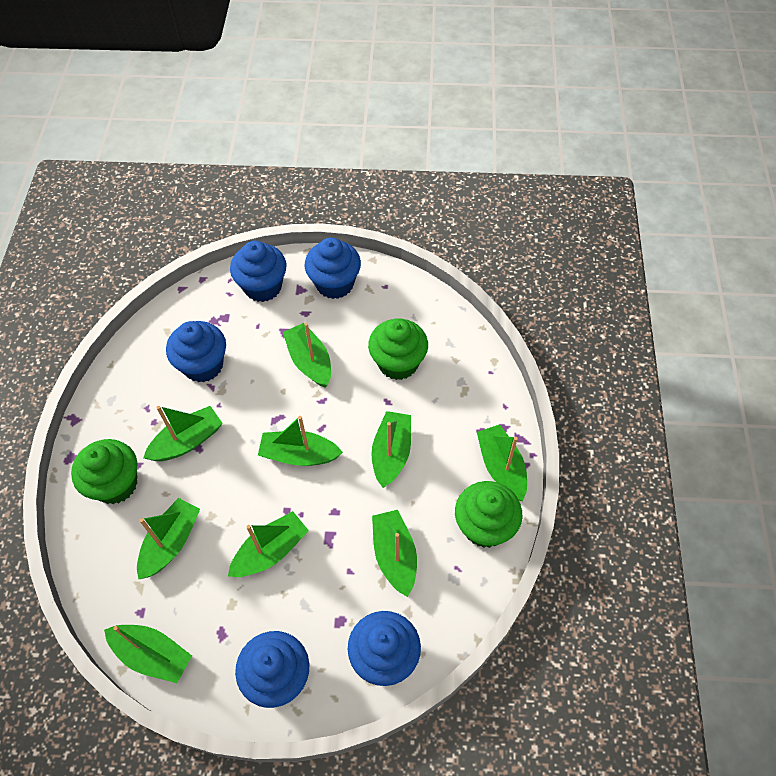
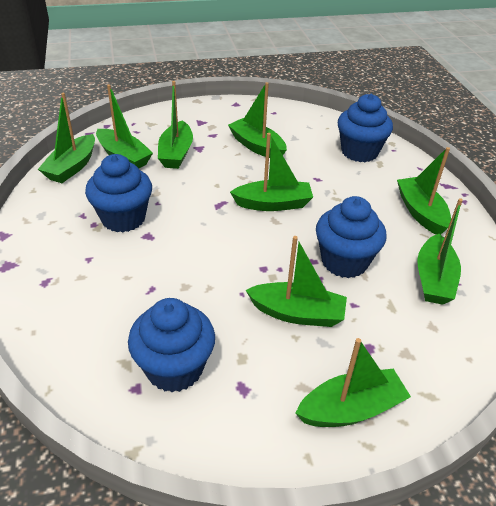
blue cupcake: 5 -> 4
green cupcake: 3 -> 0

